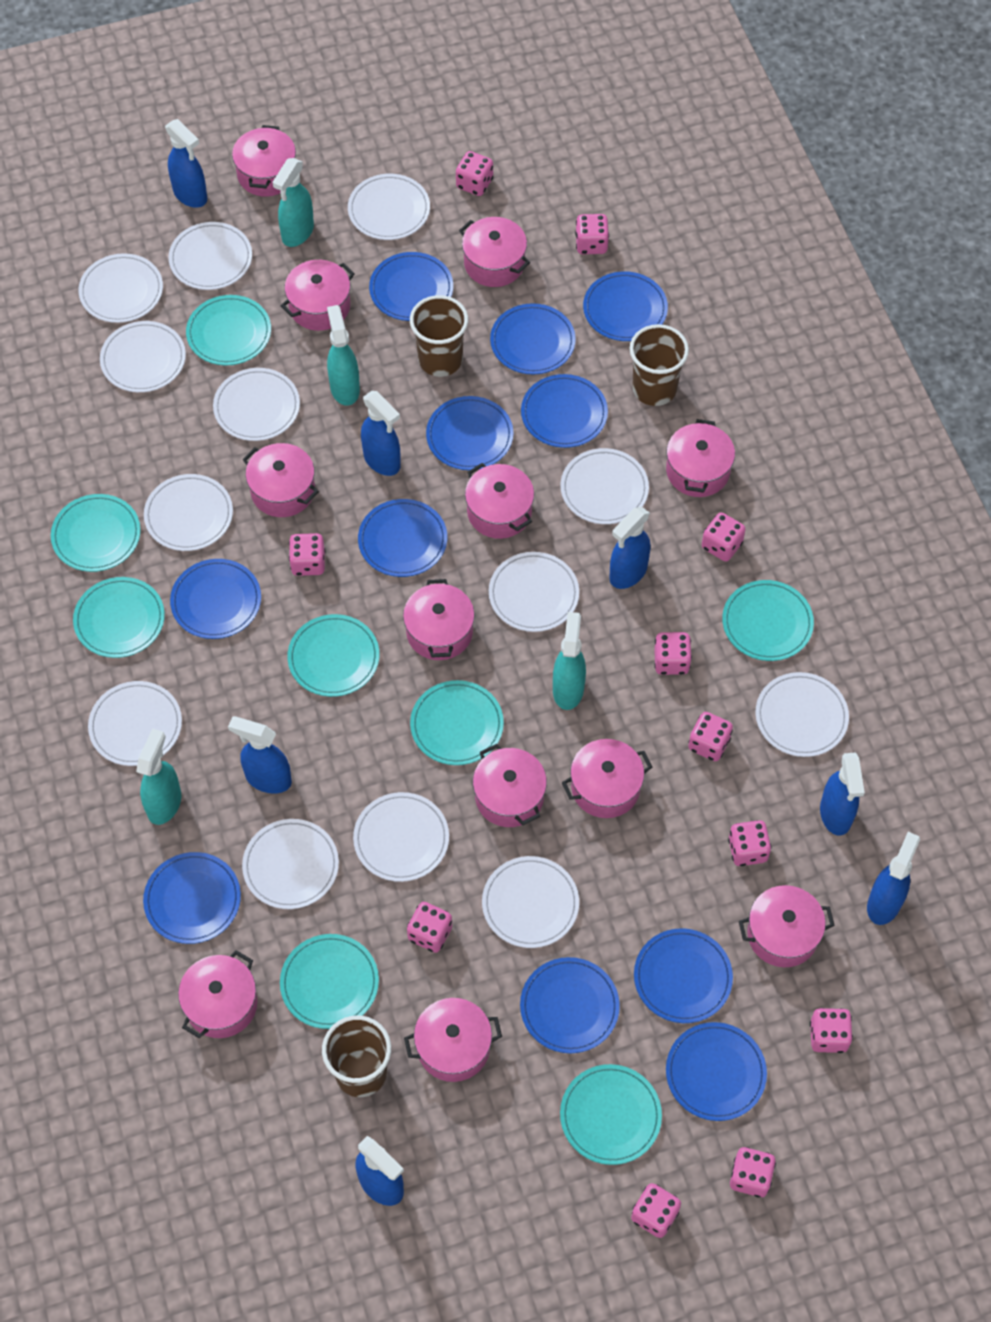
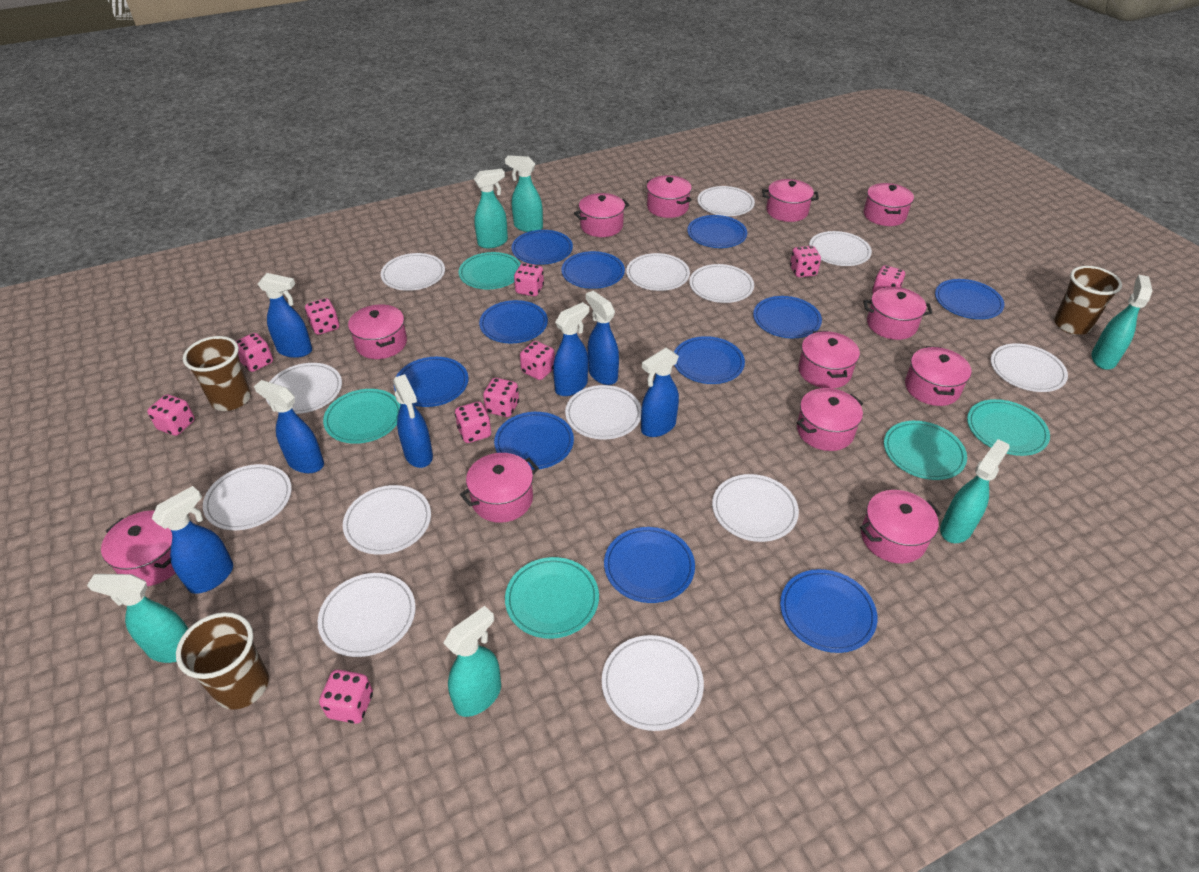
pink dice: 11 -> 10
turquoise plate: 8 -> 5
turquoise spray bottle: 4 -> 6

